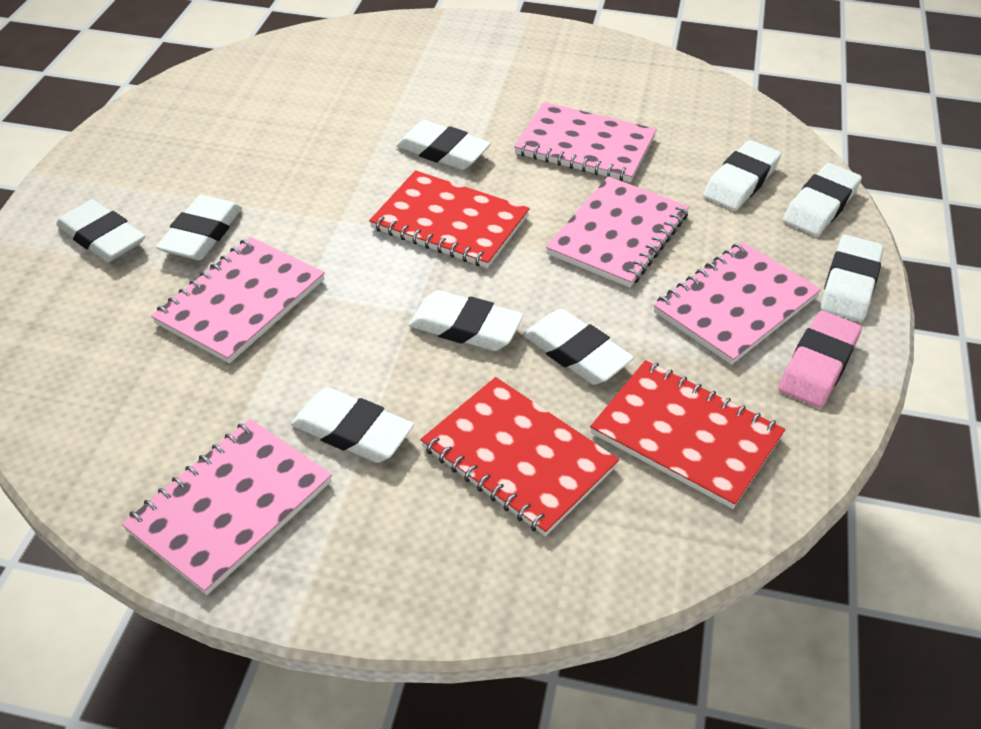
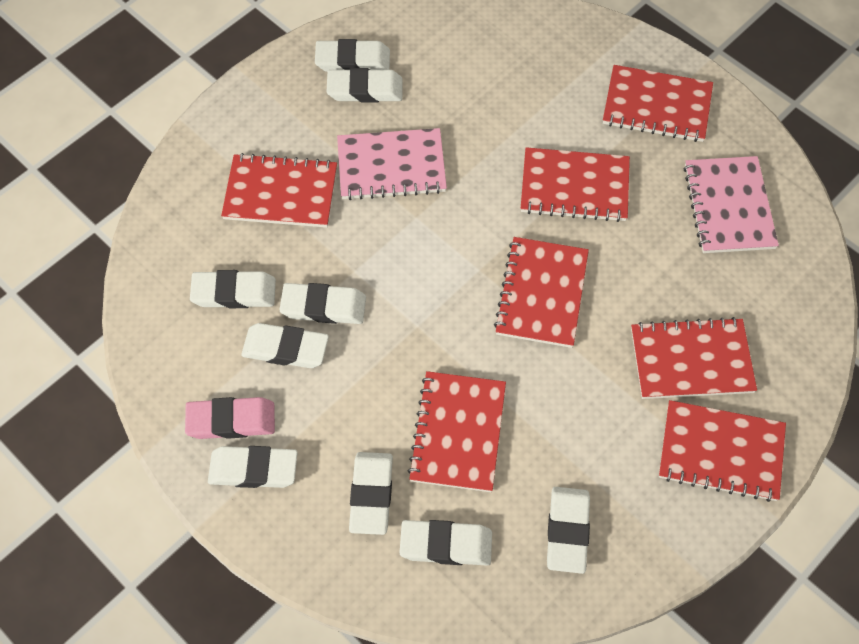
pink notebook: 5 -> 2
red notebook: 3 -> 7

